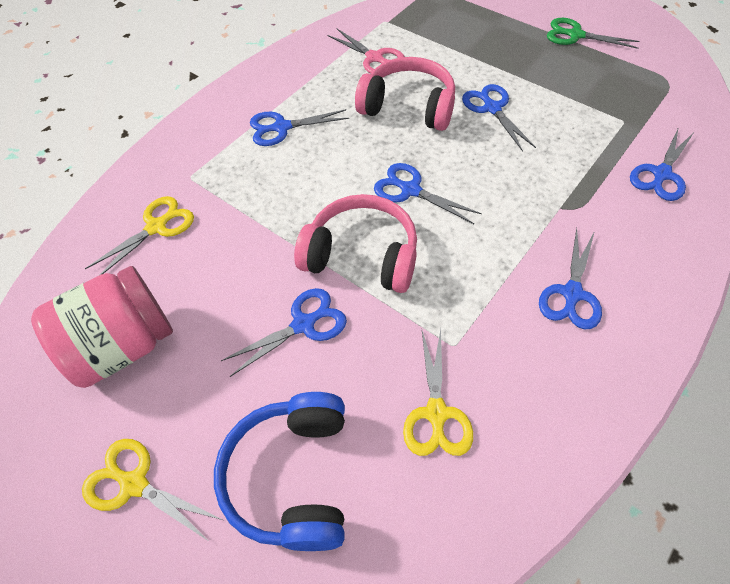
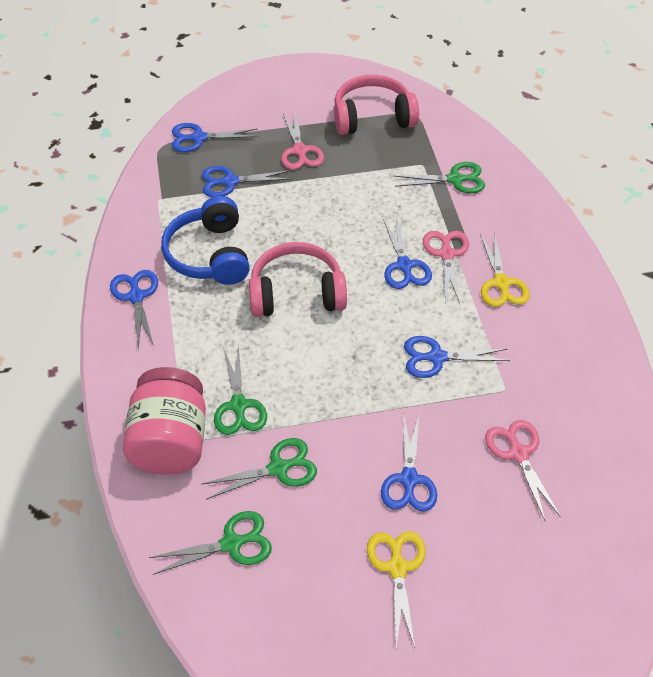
green scissors: 1 -> 4
pink scissors: 1 -> 3
yellow scissors: 3 -> 2

